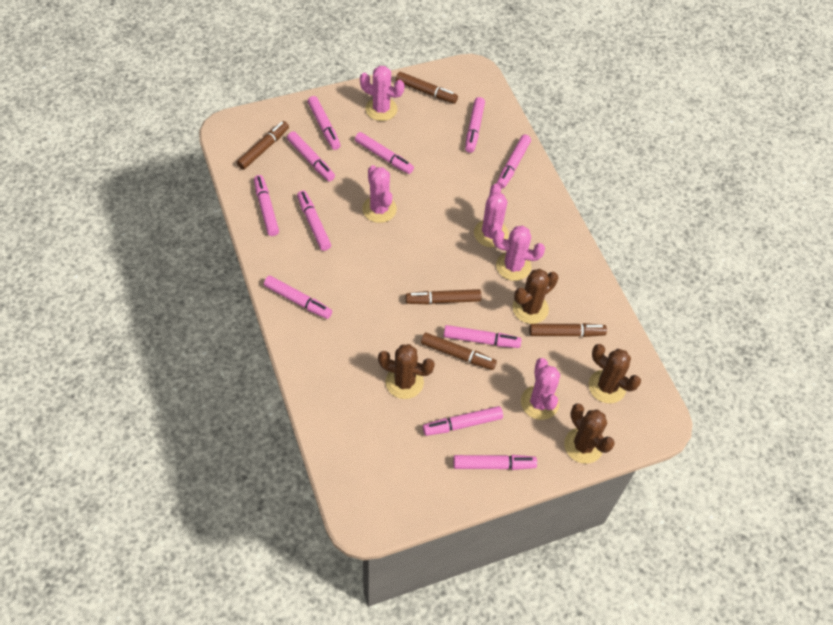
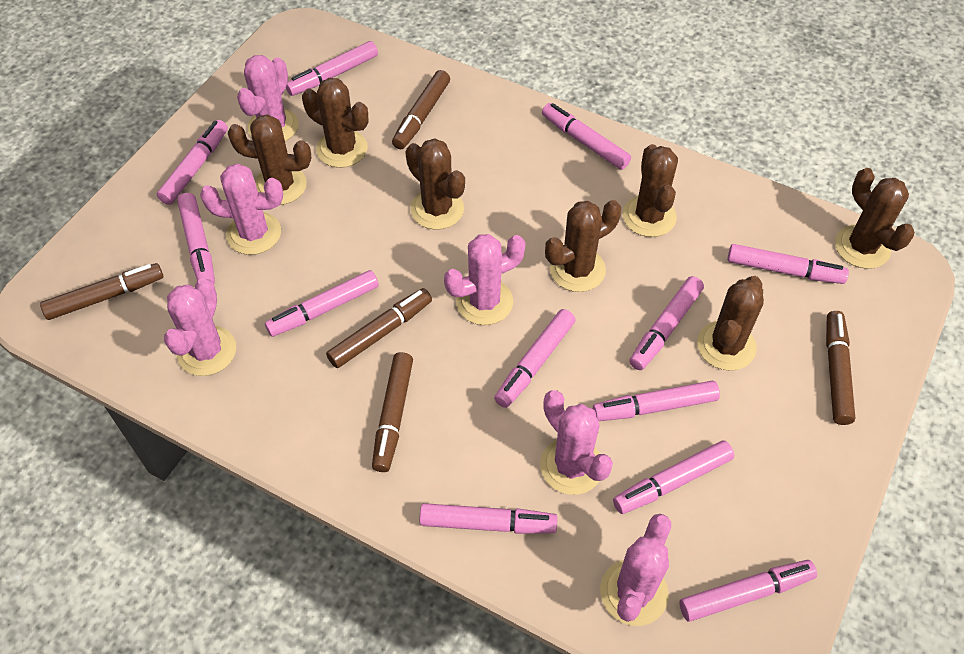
brown cactus: 4 -> 7
pink cactus: 5 -> 6
pink marker: 11 -> 12

